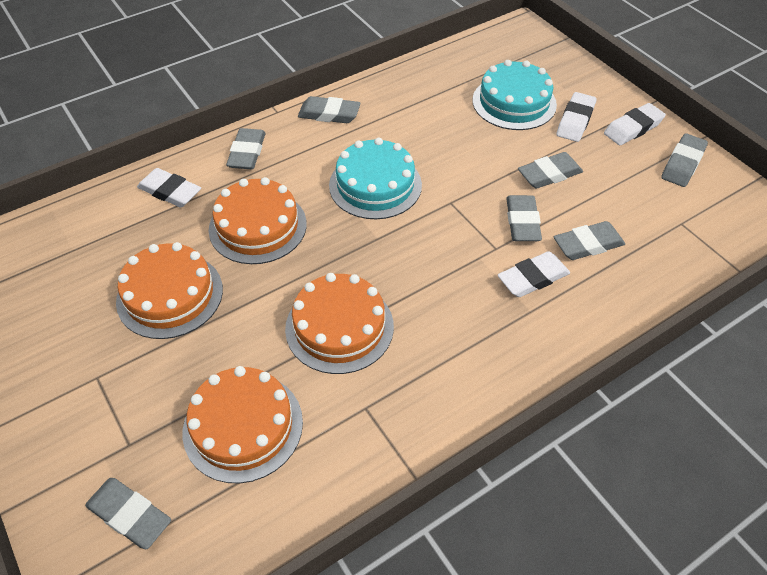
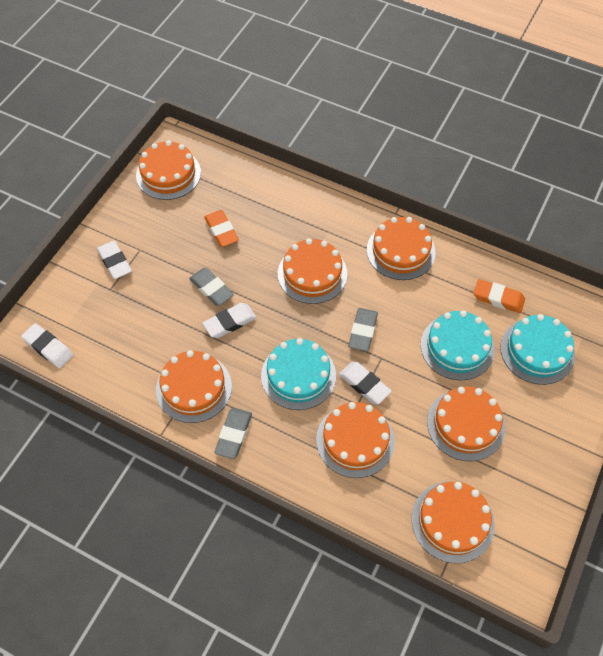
grey eraser: 7 -> 3
orange cake: 4 -> 7
orange eraser: 0 -> 2
turquoise cake: 2 -> 3

